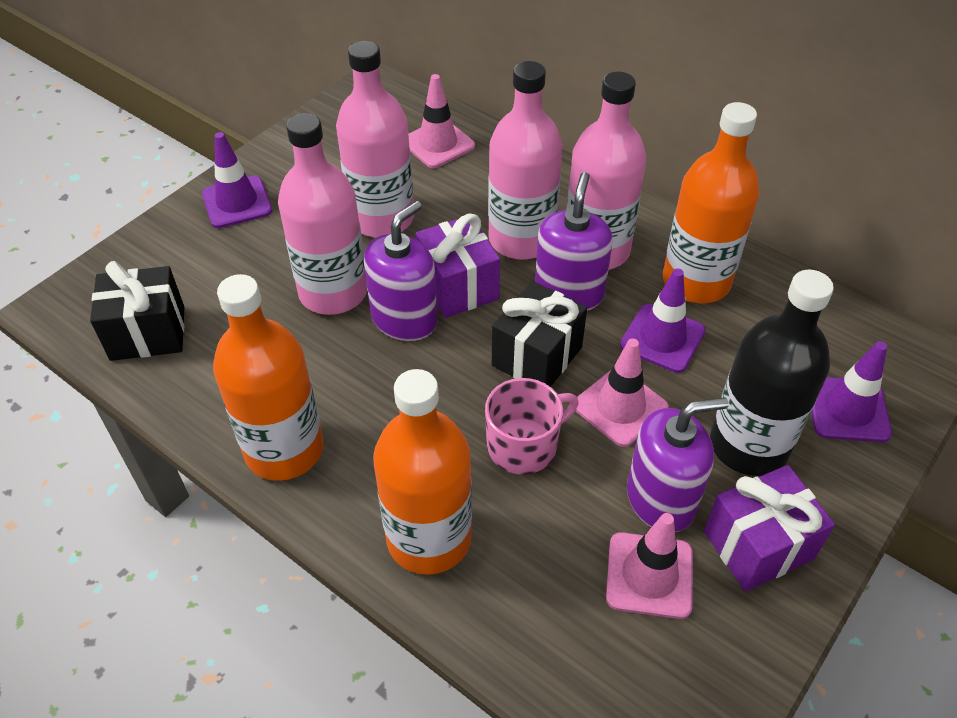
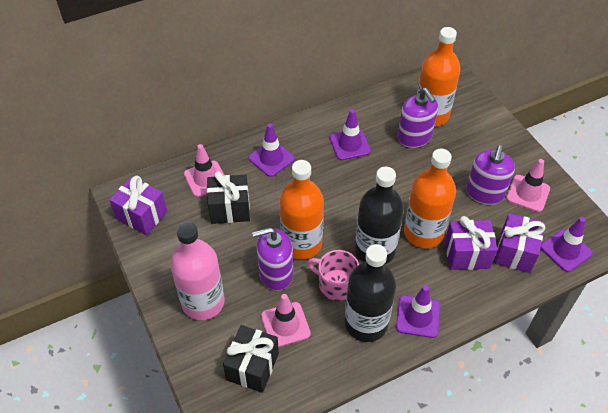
black bottle: 1 -> 2
pink bottle: 4 -> 1
purple gift: 2 -> 3
purple traffic cone: 3 -> 4

